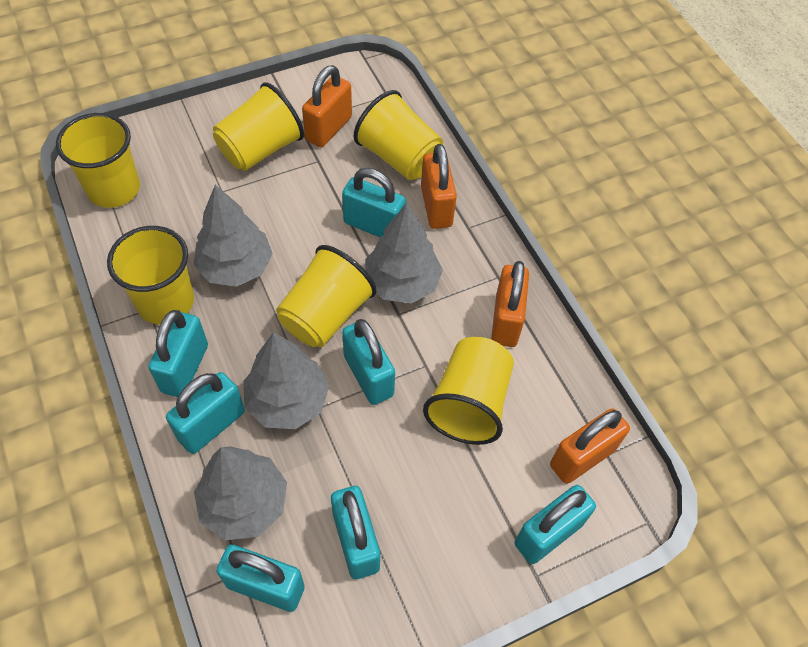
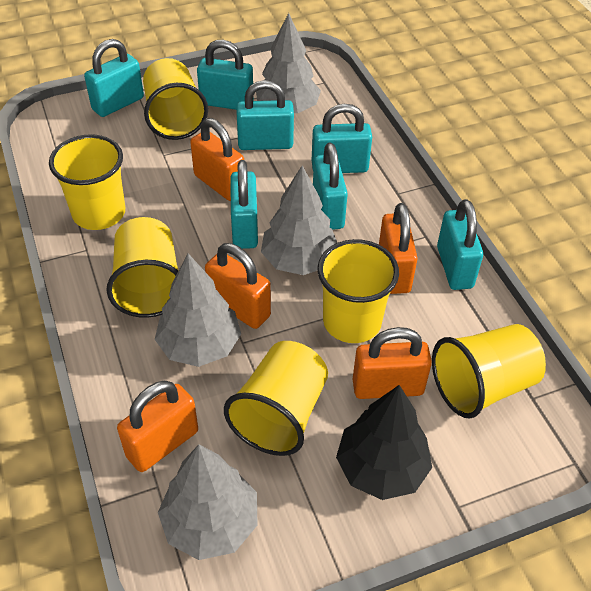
black tree: 0 -> 1
orange padlock: 4 -> 5

